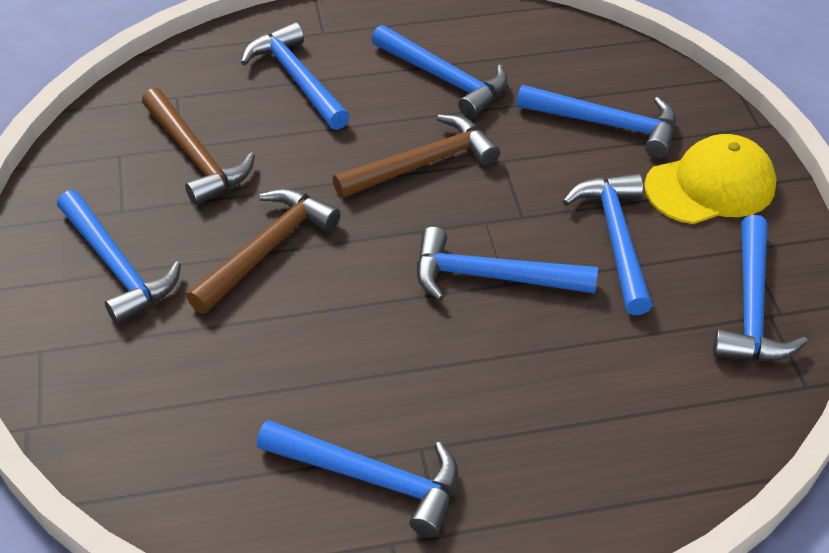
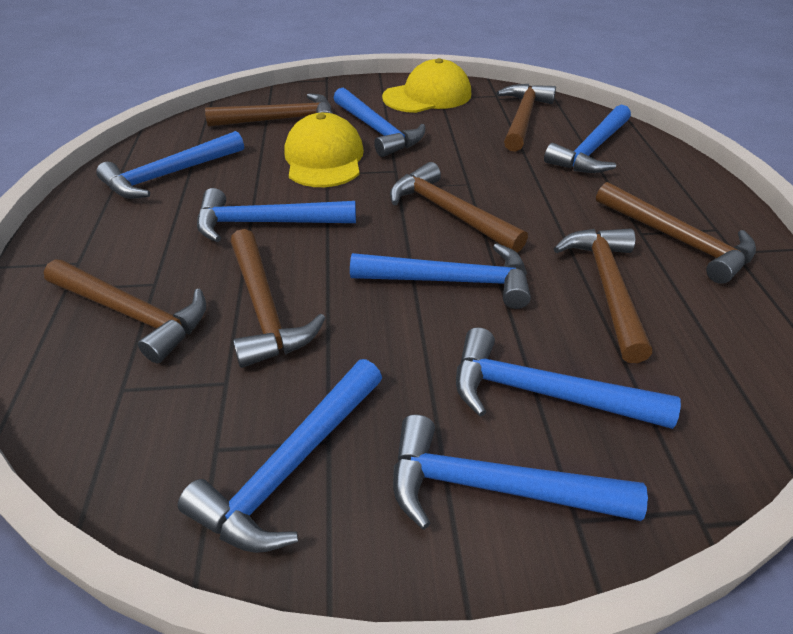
brown hammer: 3 -> 7
yellow cap: 1 -> 2

